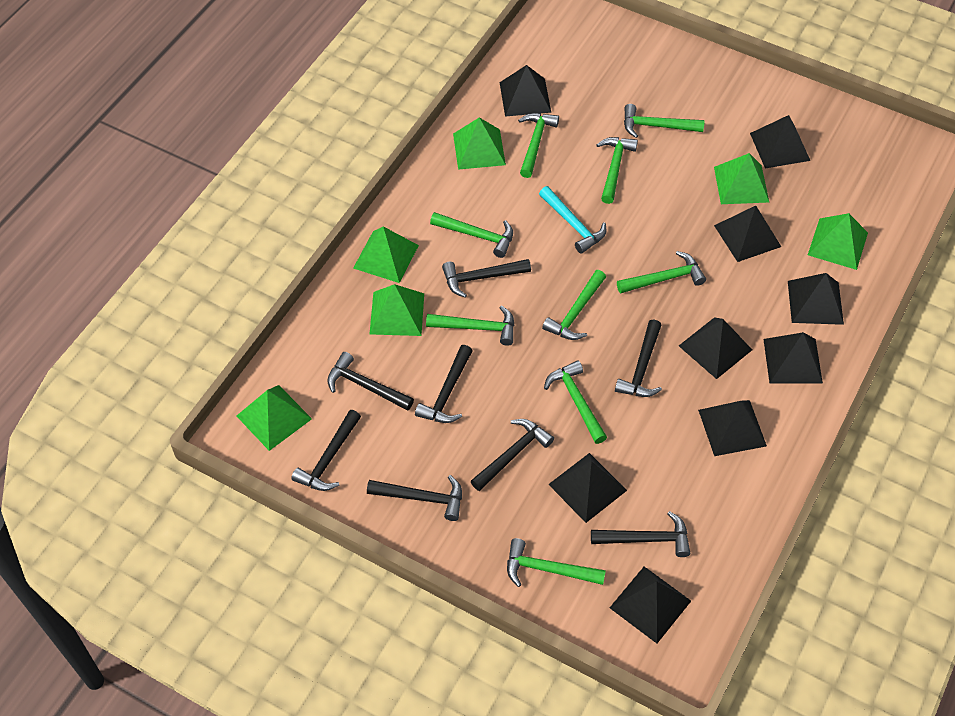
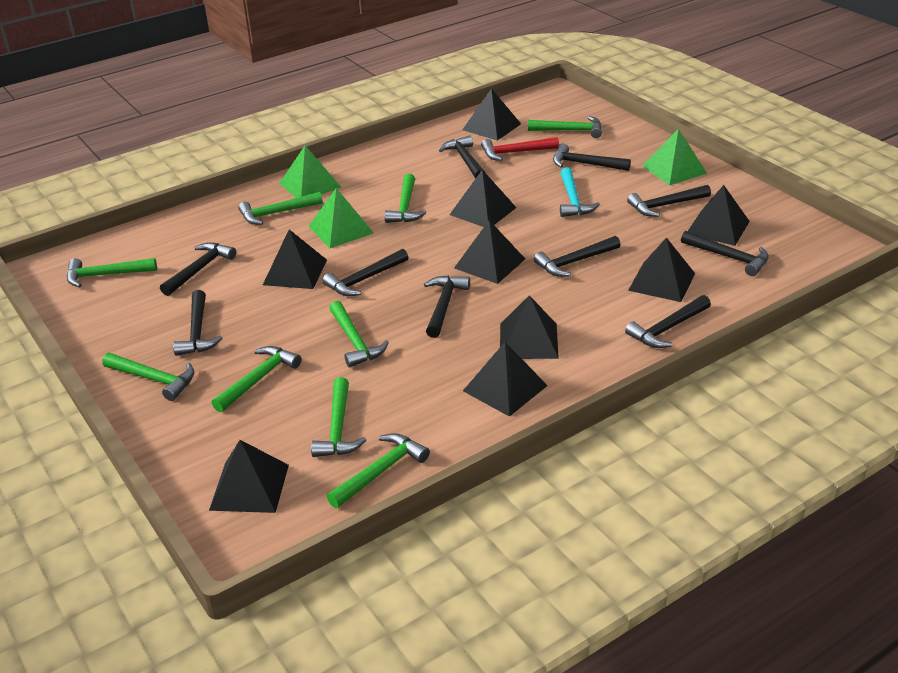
black hammer: 8 -> 10
green pyramid: 6 -> 3
red hammer: 0 -> 1

